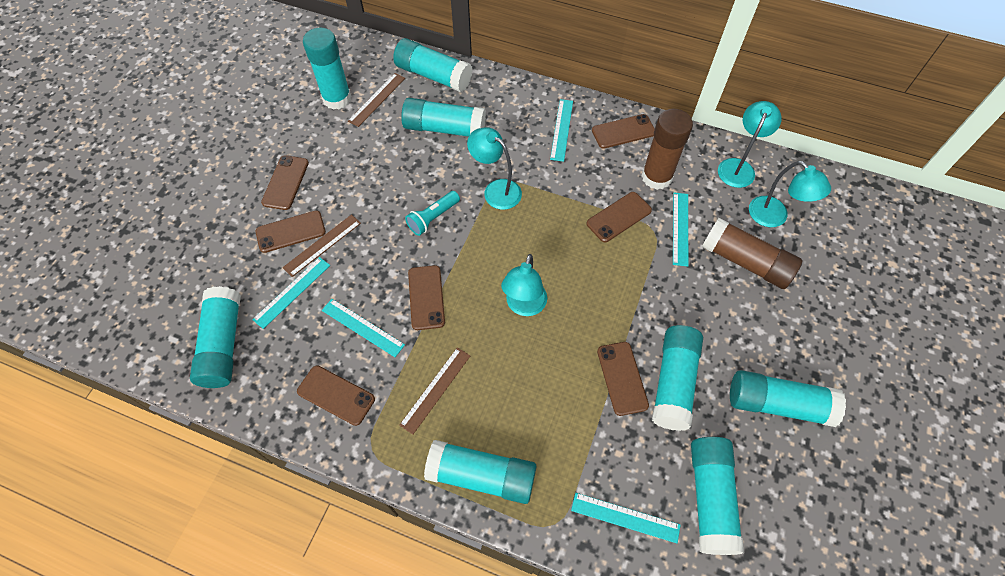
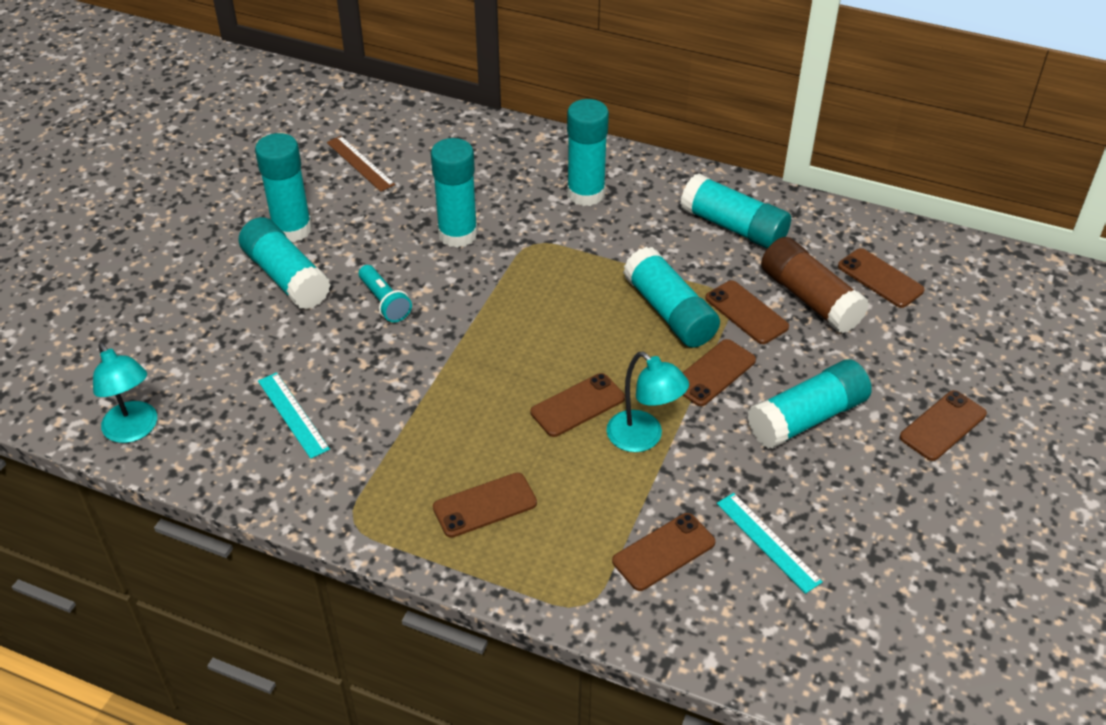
brown glue stick: 2 -> 1
brown ruler: 3 -> 1
turquoise glue stick: 8 -> 7
turquoise lamp: 4 -> 2
turquoise ruler: 5 -> 2

